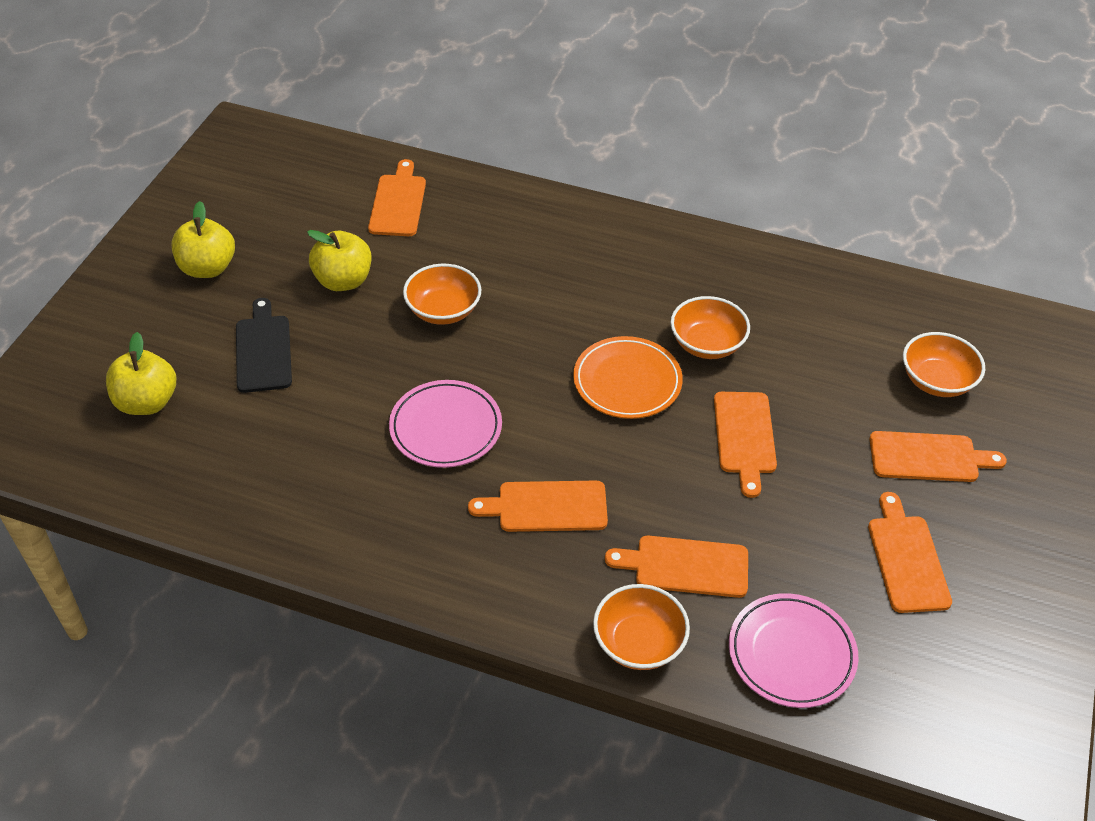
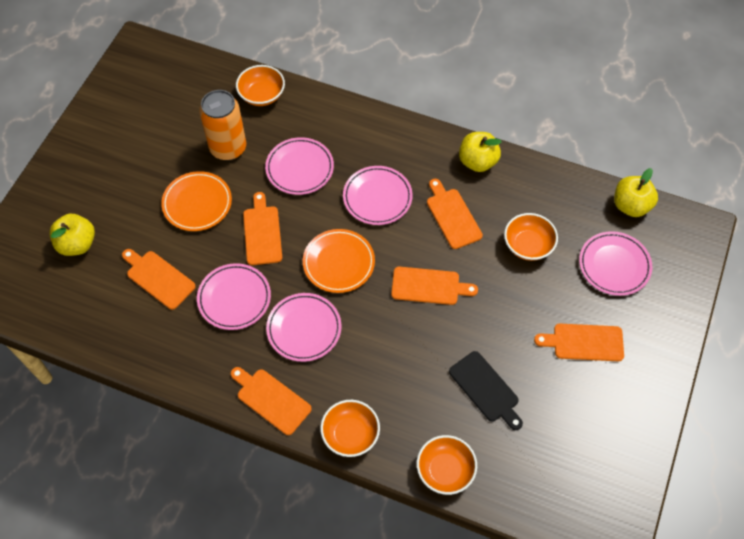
orange can: 0 -> 1
orange plate: 1 -> 2
pink plate: 2 -> 5

